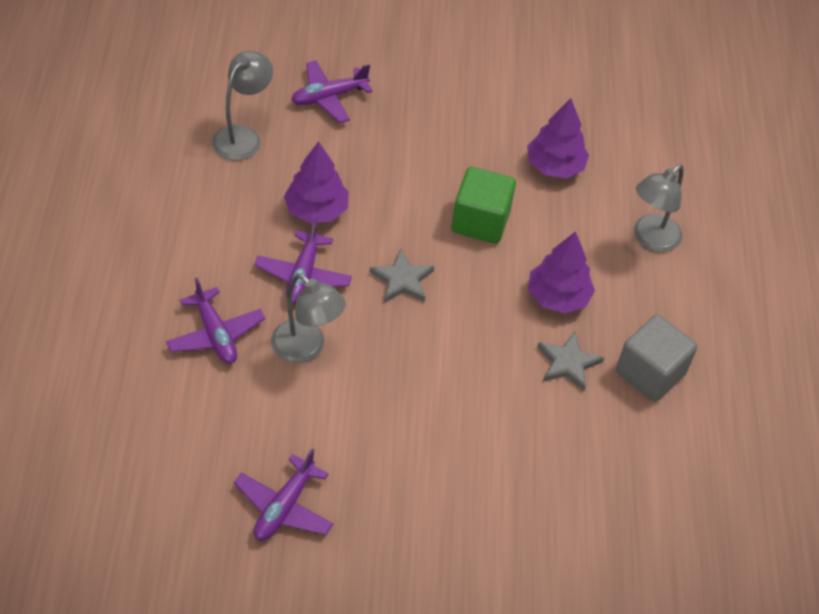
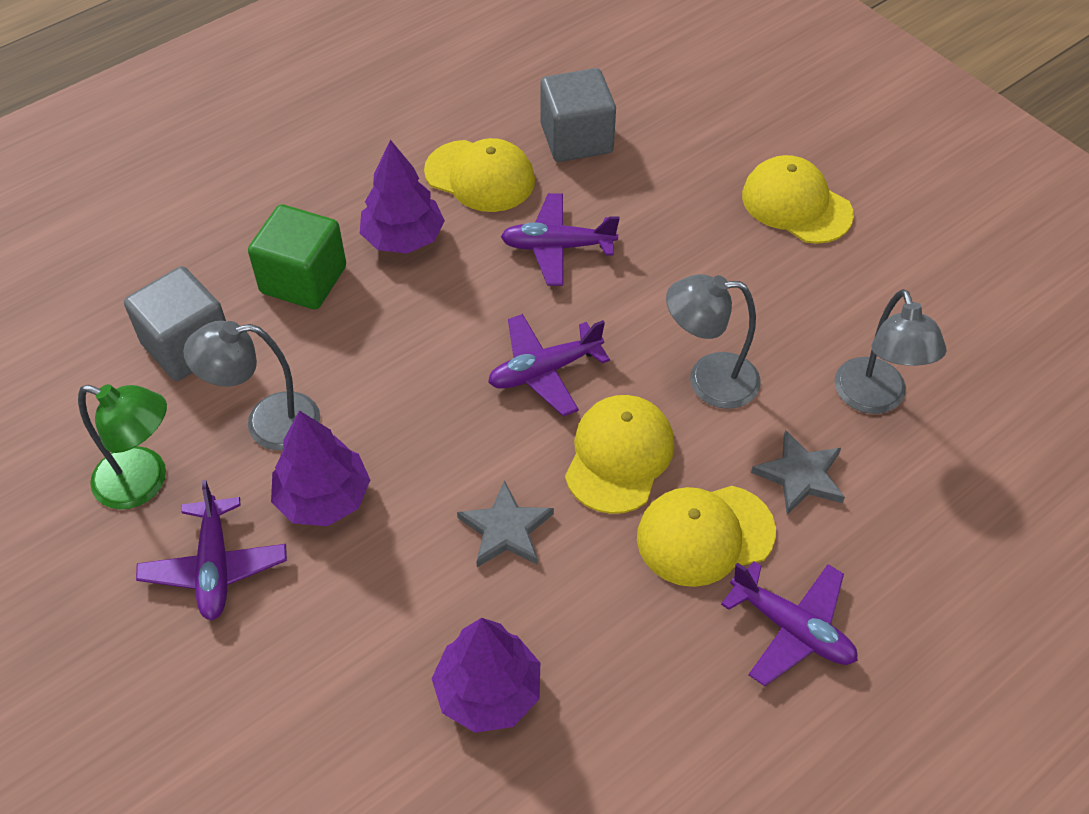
green lamp: 0 -> 1
grey cube: 1 -> 2
yellow cap: 0 -> 4

